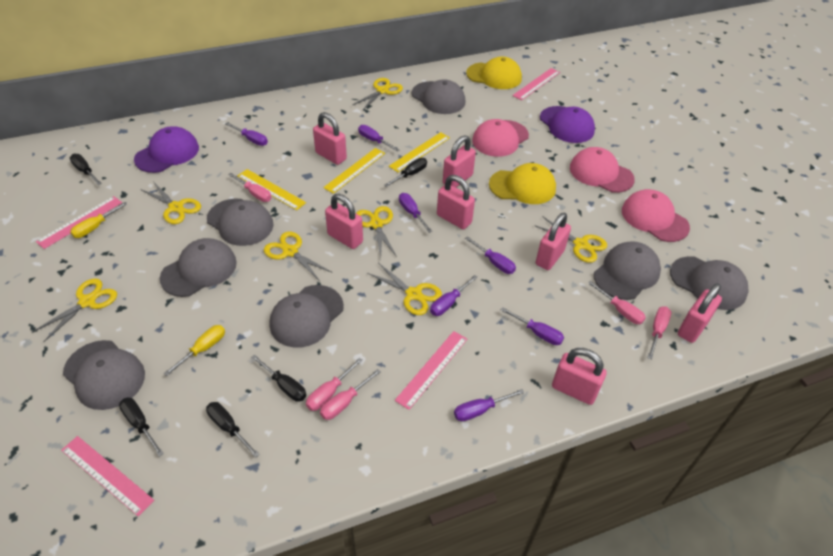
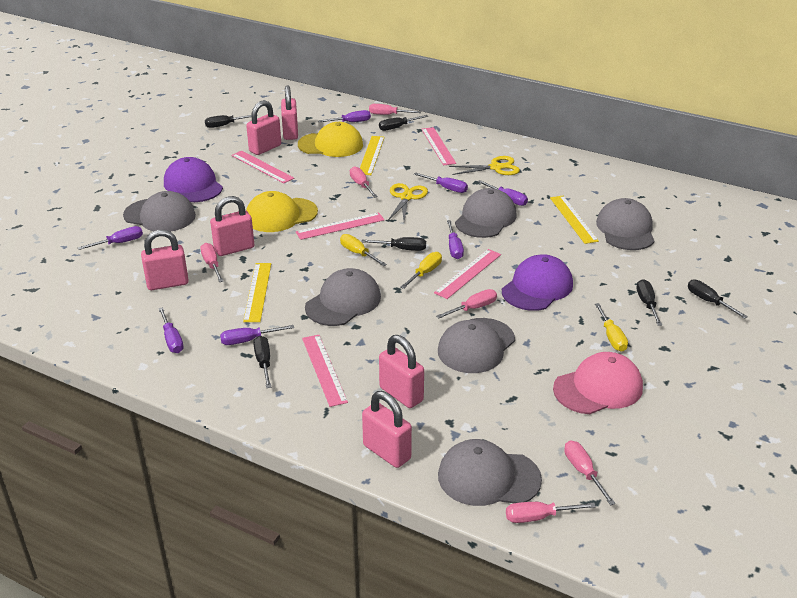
black screwdriver: 5 -> 6
grey cap: 7 -> 6
pink cap: 3 -> 1
pink padlock: 7 -> 6
pink ruler: 4 -> 5
pink screwdriver: 5 -> 6
yellow scissors: 7 -> 2
yellow screwdriver: 2 -> 3

